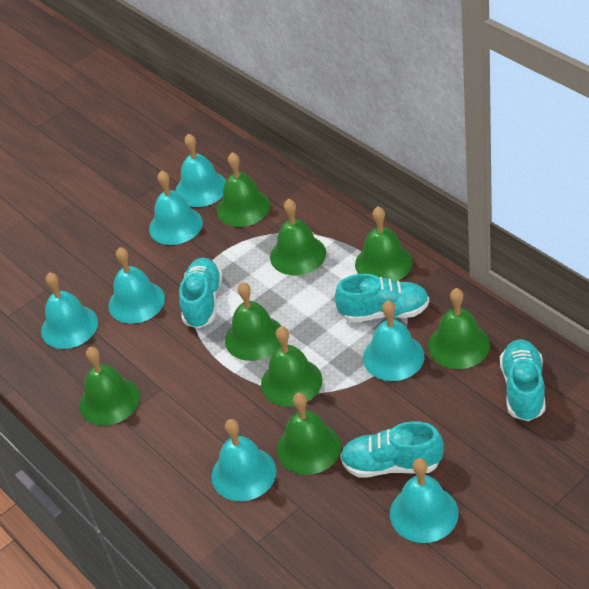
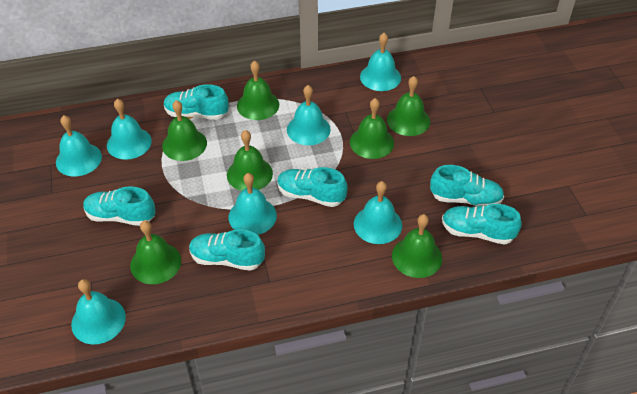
green bell: 8 -> 7
turquoise shoe: 4 -> 6

